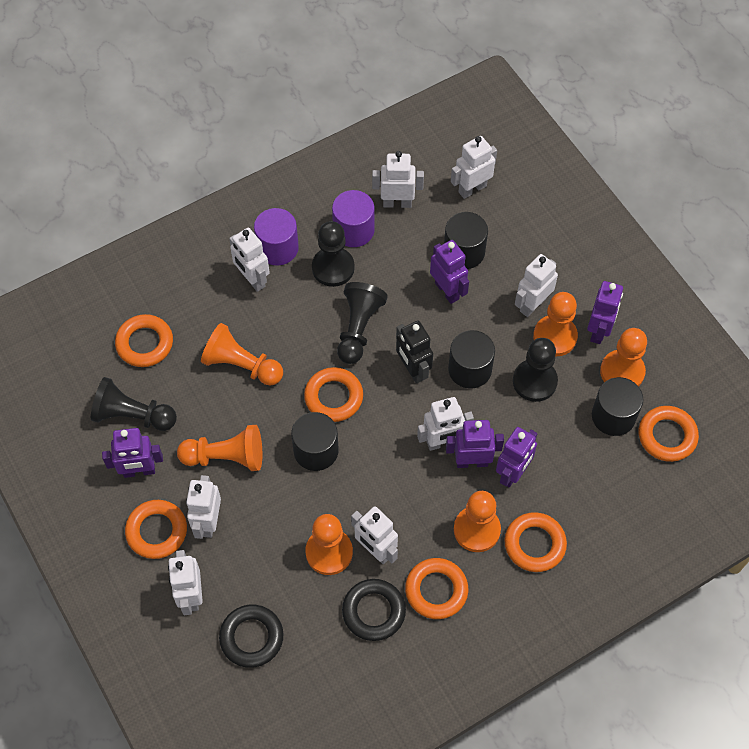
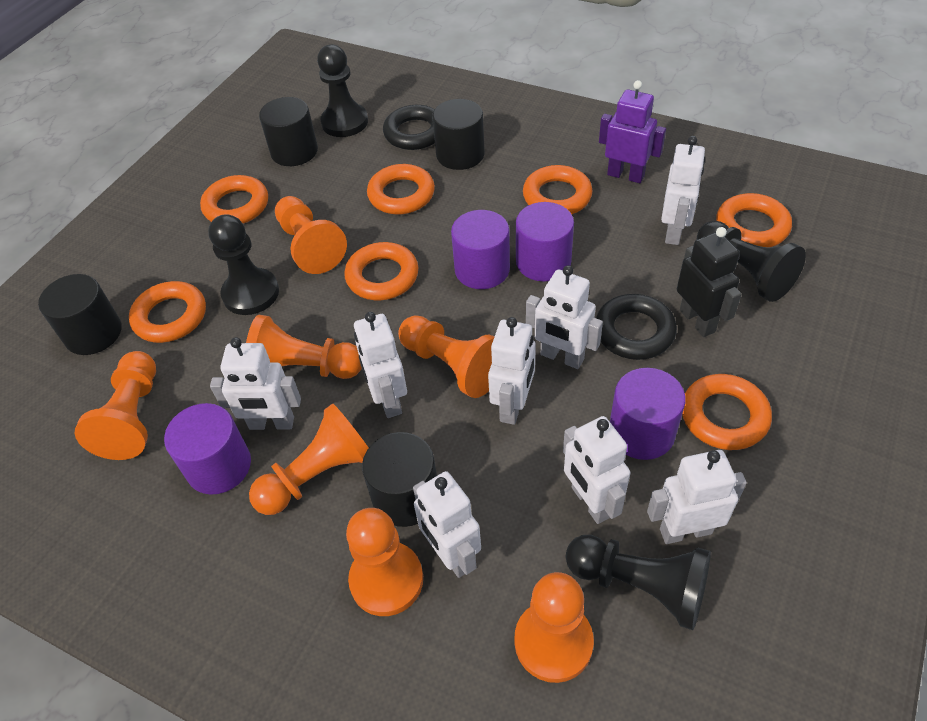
orange pawn: 6 -> 7
orange ring: 6 -> 7
purple cylinder: 2 -> 4
purple robot: 5 -> 1

